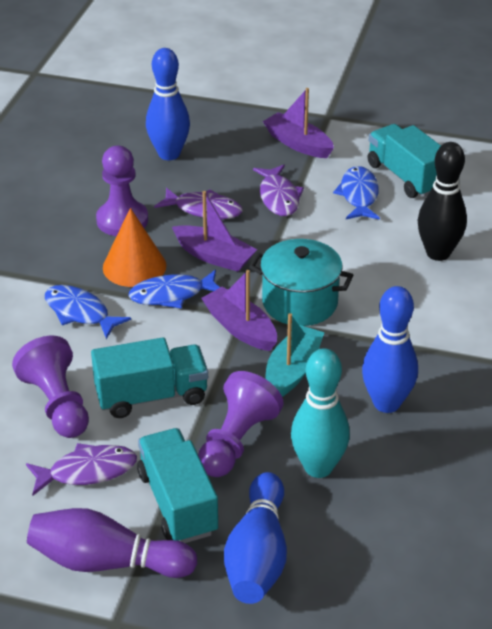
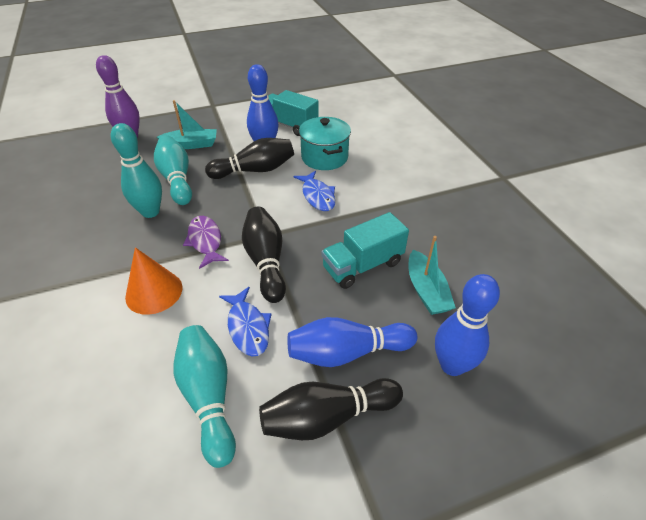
black bowling pin: 1 -> 3
blue fish: 3 -> 2
purple boat: 3 -> 0
purple fish: 3 -> 1
purple pawn: 3 -> 0
turquoise boat: 1 -> 2
turquoise bowling pin: 1 -> 3
turquoise truck: 3 -> 2

